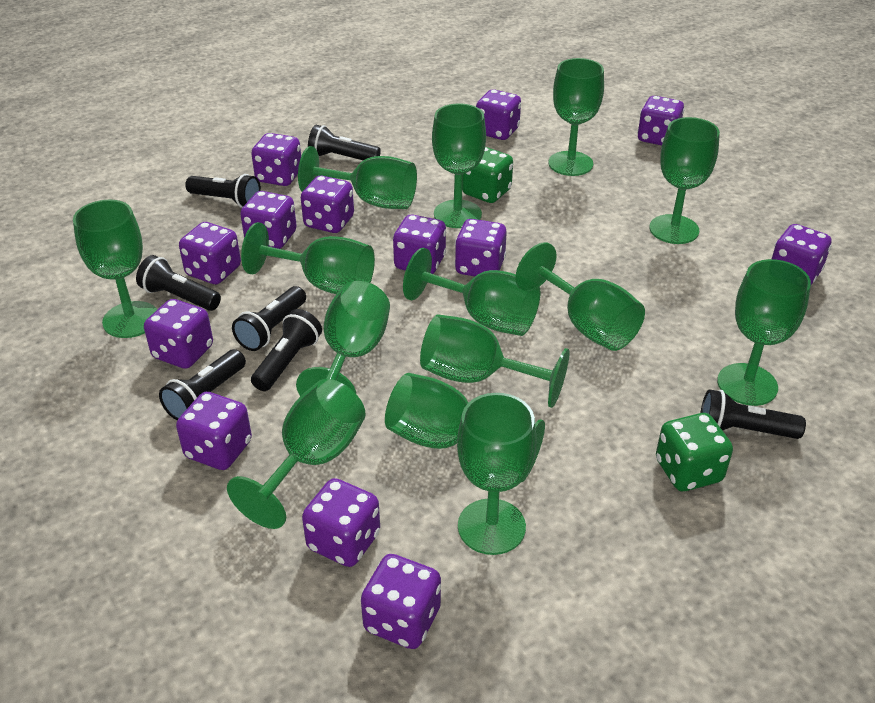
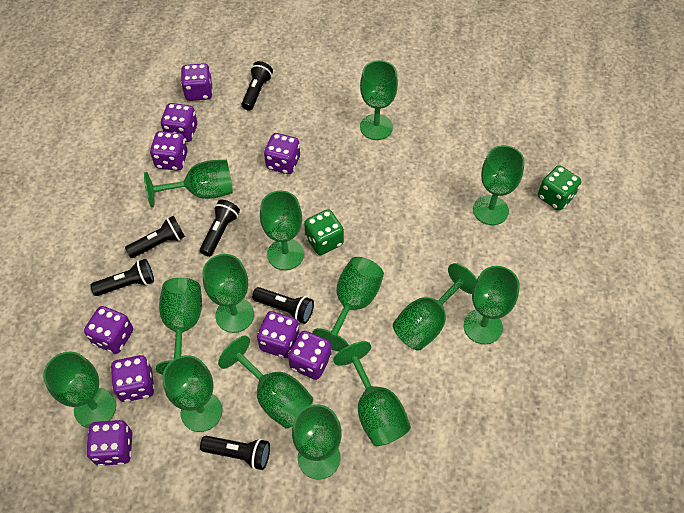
black flashlight: 7 -> 6
purple dice: 13 -> 9

